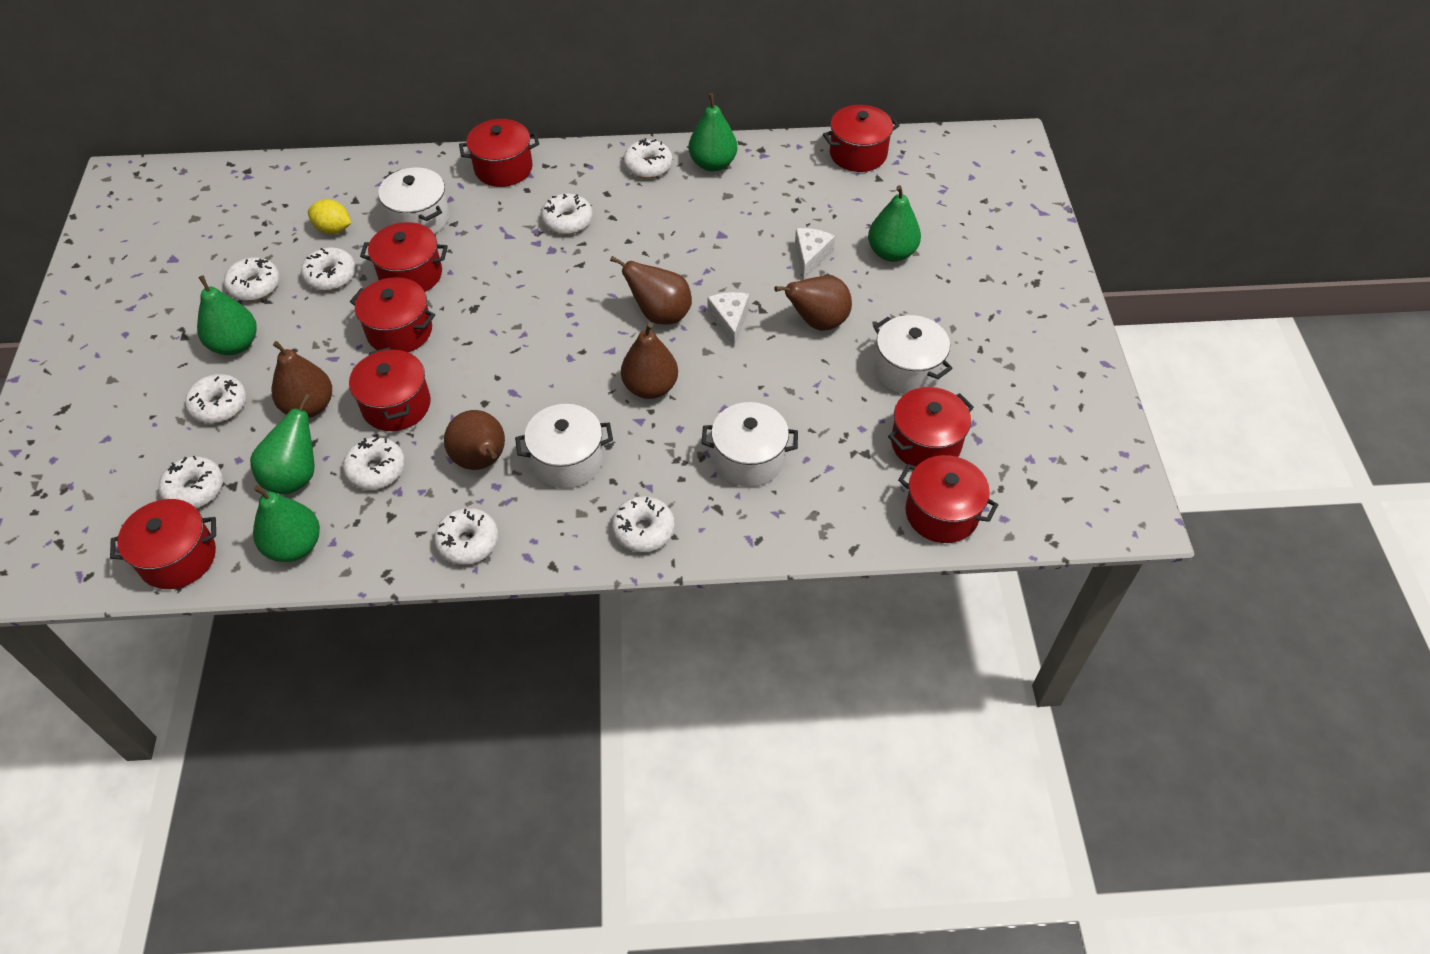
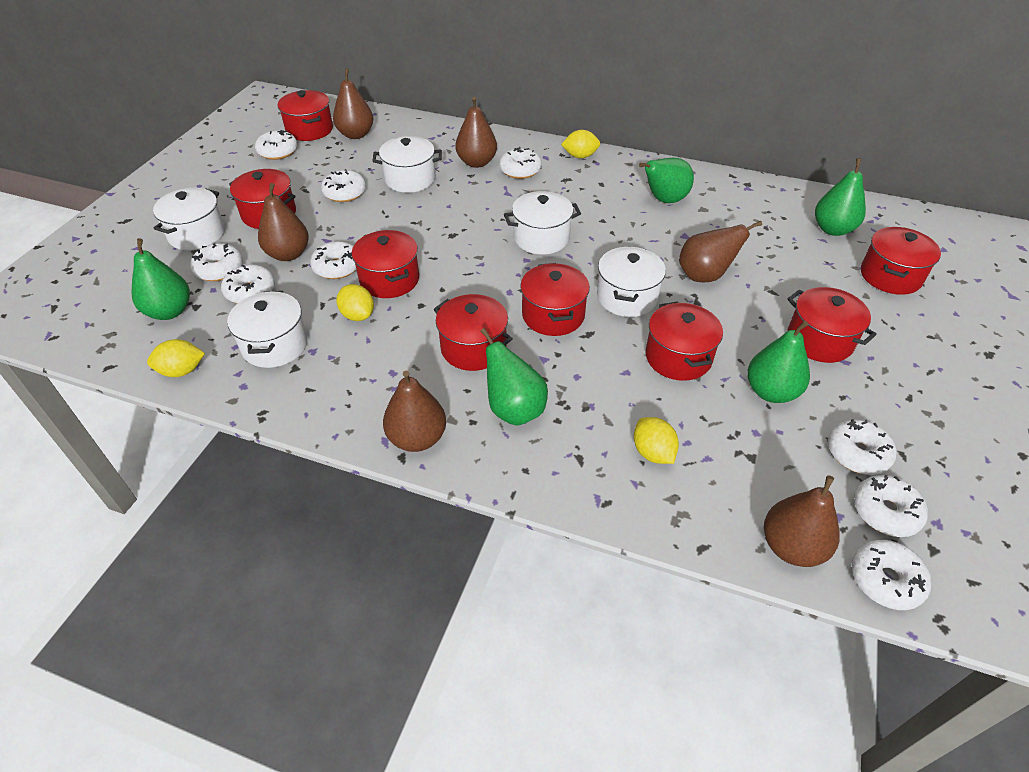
brown pear: 5 -> 6
white cheese: 2 -> 0
white pot: 4 -> 5
yellow lemon: 1 -> 4

